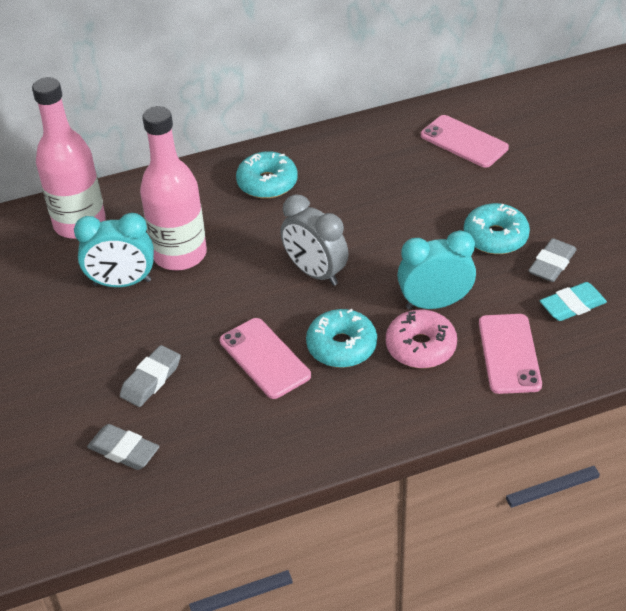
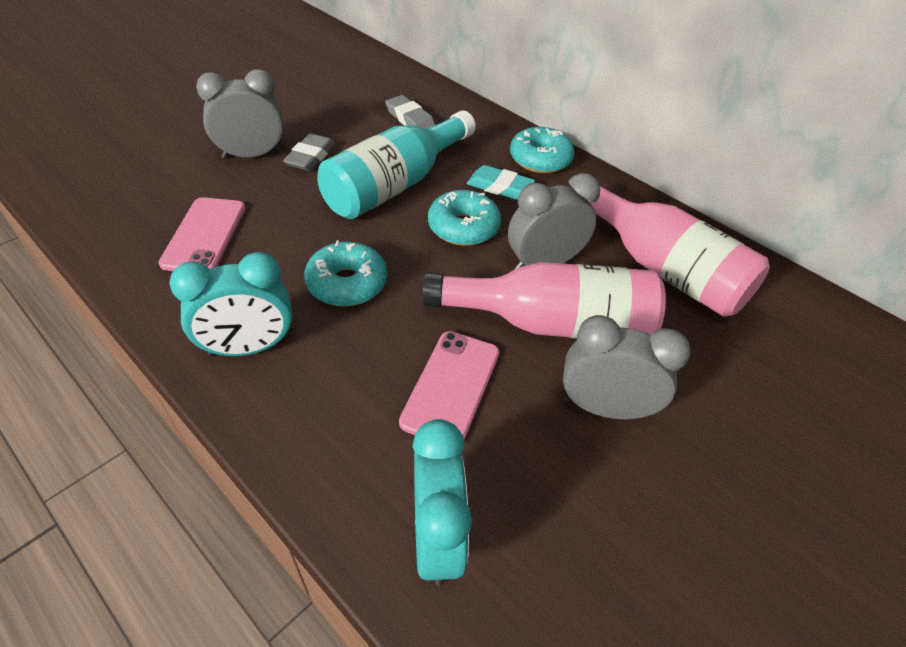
grey clock: 1 -> 3
grey eraser: 3 -> 2
pink donut: 1 -> 0
pink phone: 3 -> 2
turquoise bottle: 0 -> 1

